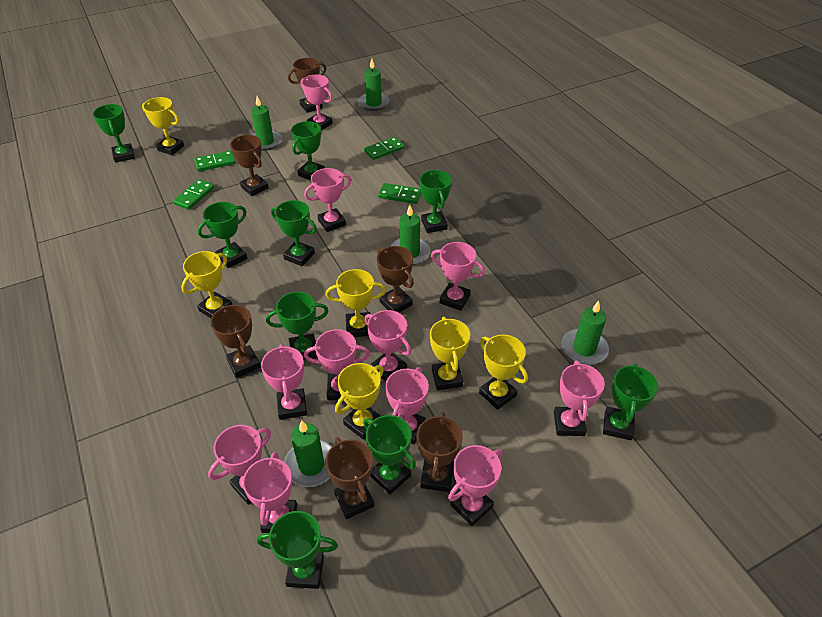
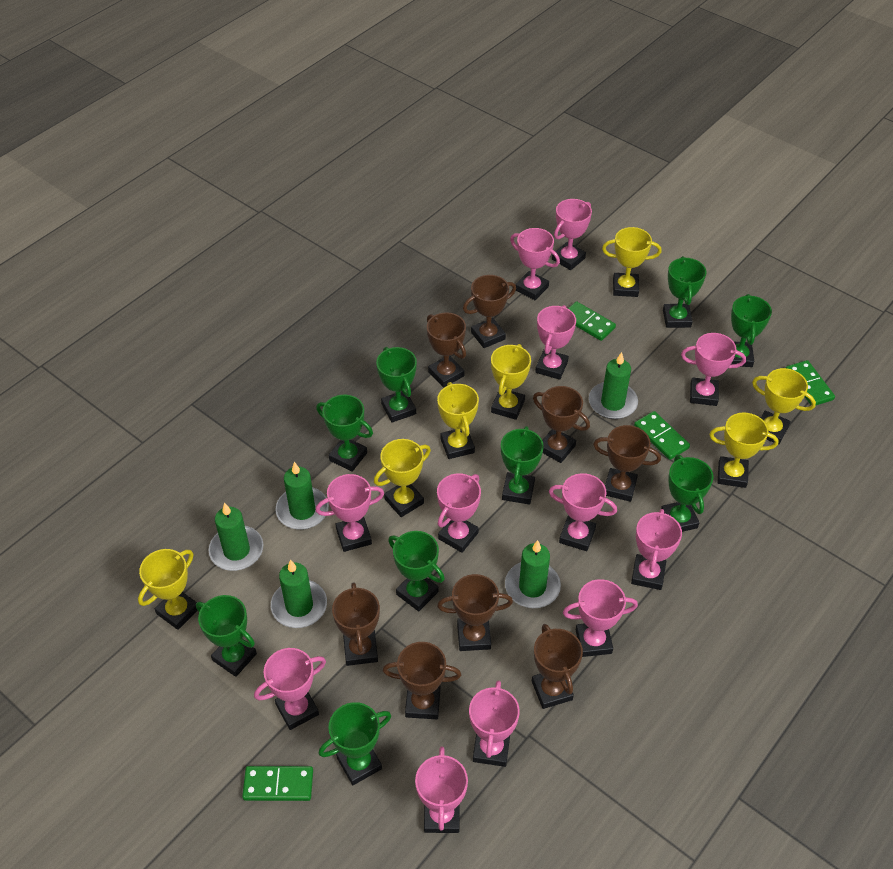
brown trophy: 6 -> 8
pink trophy: 11 -> 12
yellow trophy: 6 -> 7

